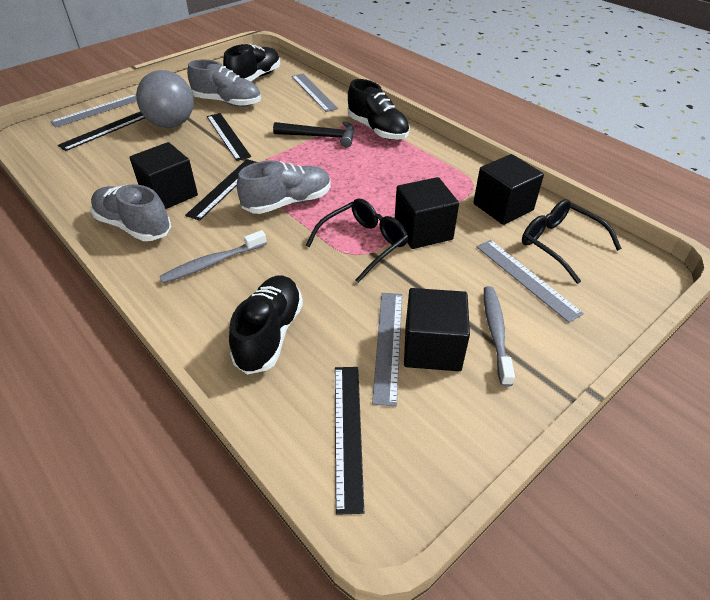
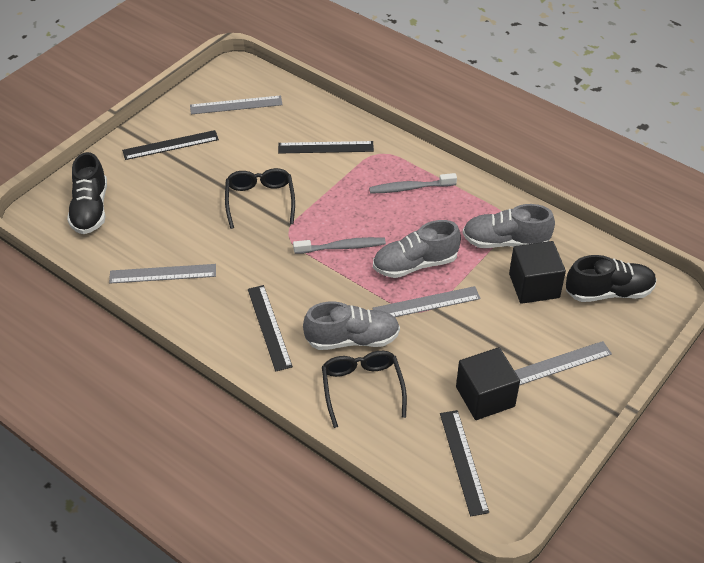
black cube: 4 -> 2
black hammer: 1 -> 0
black shoe: 3 -> 2
grey ball: 1 -> 0

